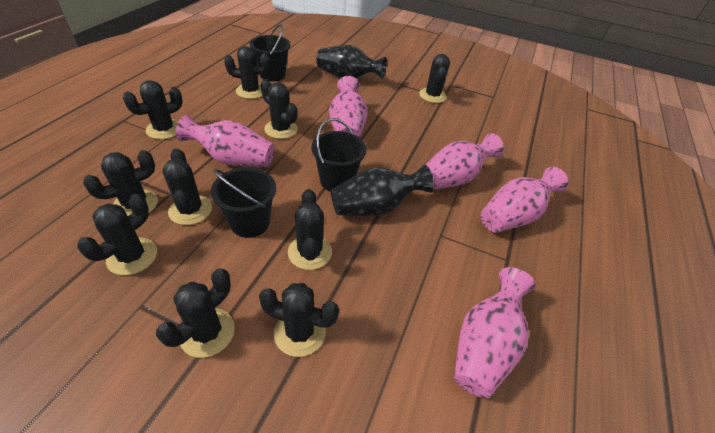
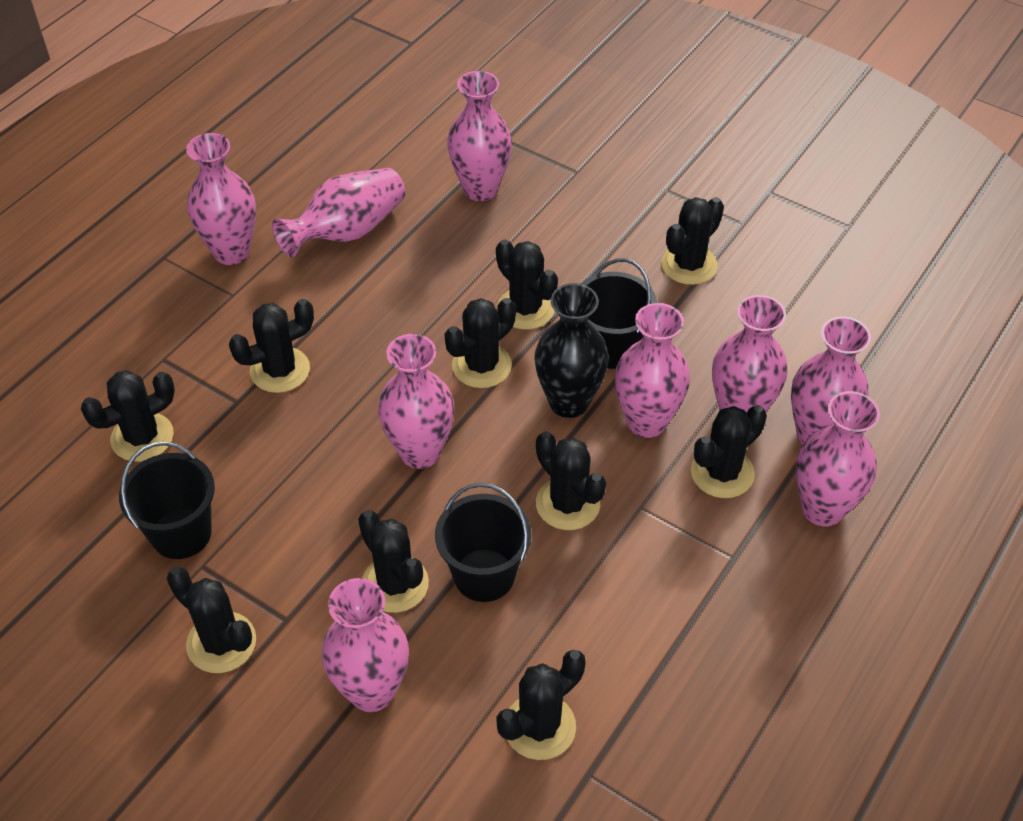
black vase: 2 -> 1
pink vase: 5 -> 9

